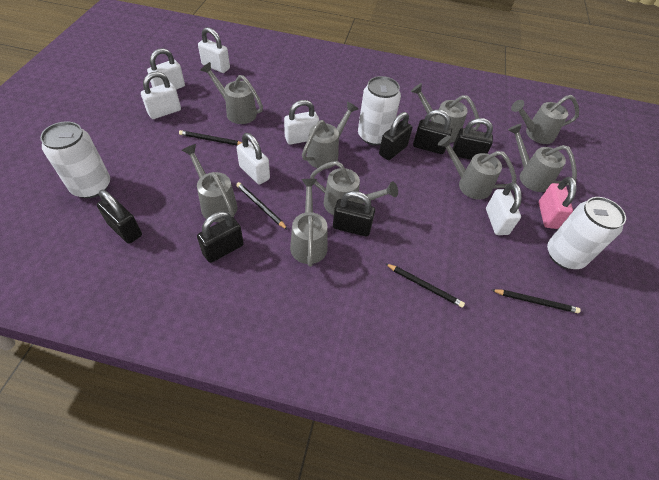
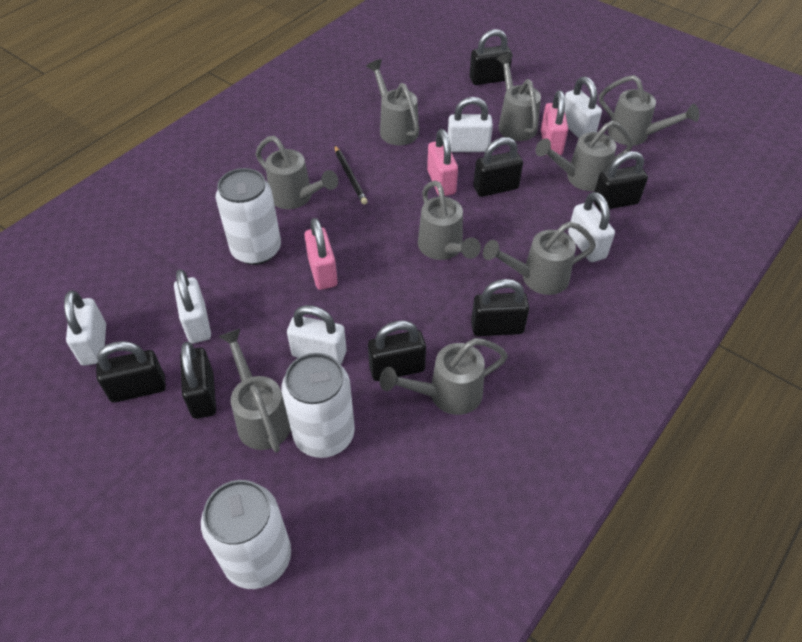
black padlock: 6 -> 7
black pencil: 4 -> 1
pink padlock: 1 -> 3

